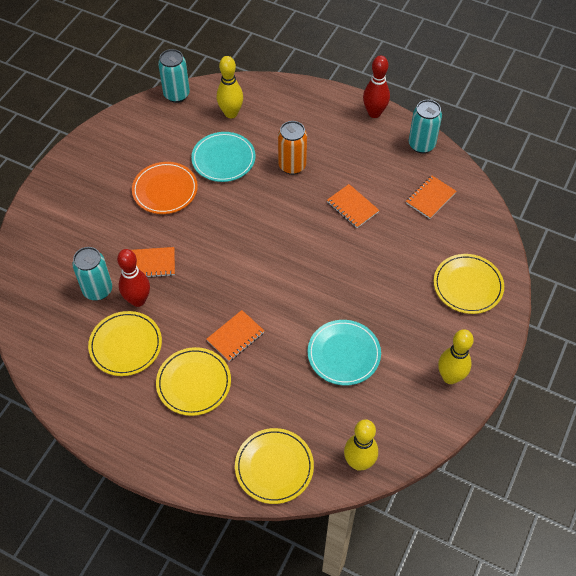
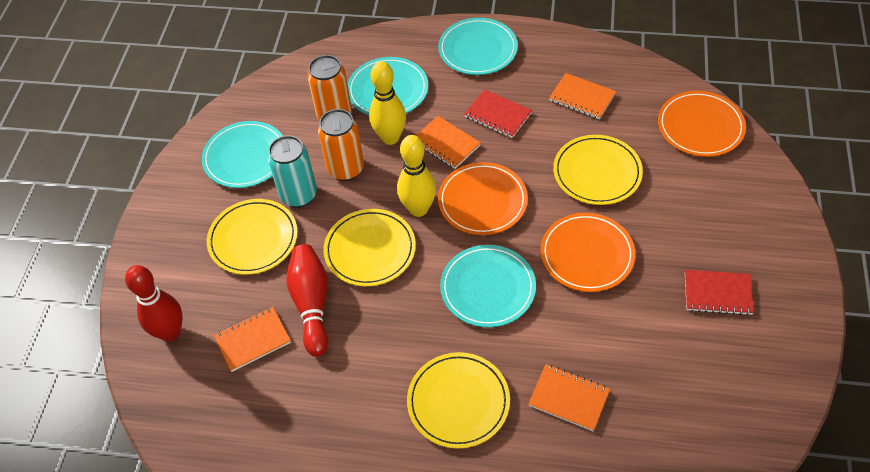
orange can: 1 -> 2
orange plate: 1 -> 3
red notebook: 0 -> 2
turquoise can: 3 -> 1
turquoise plate: 2 -> 4
yellow bowling pin: 3 -> 2

